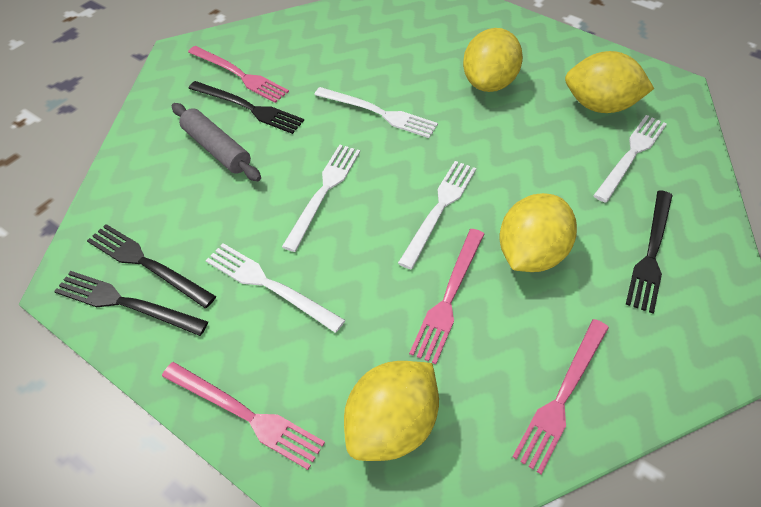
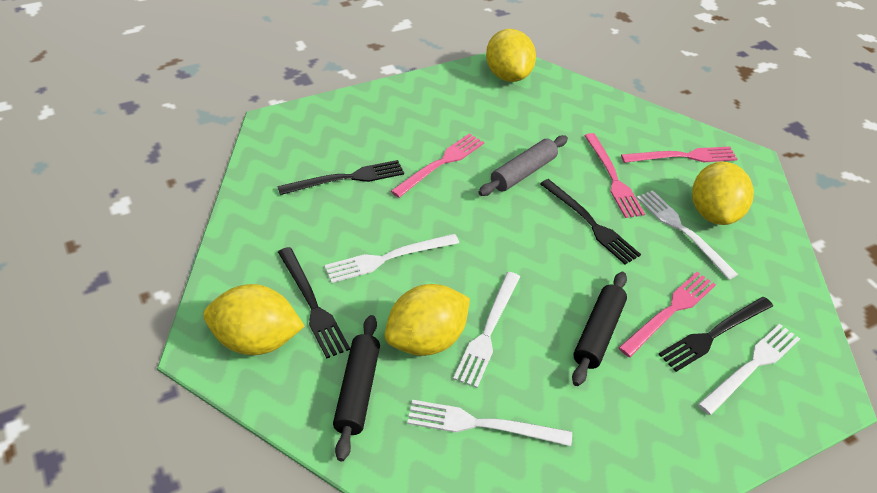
black rolling pin: 0 -> 2

